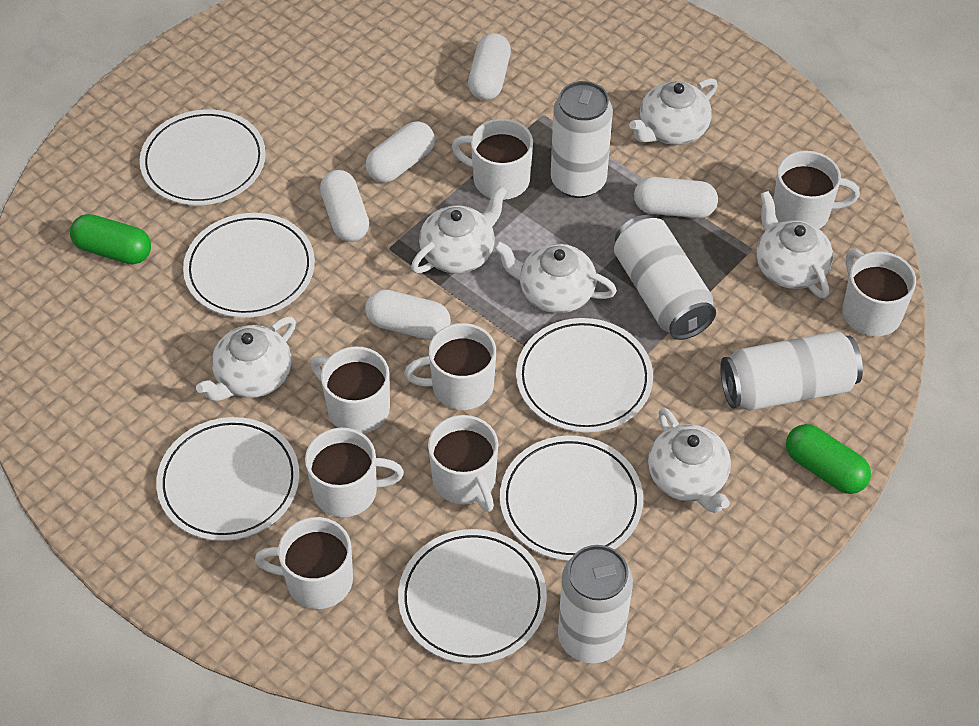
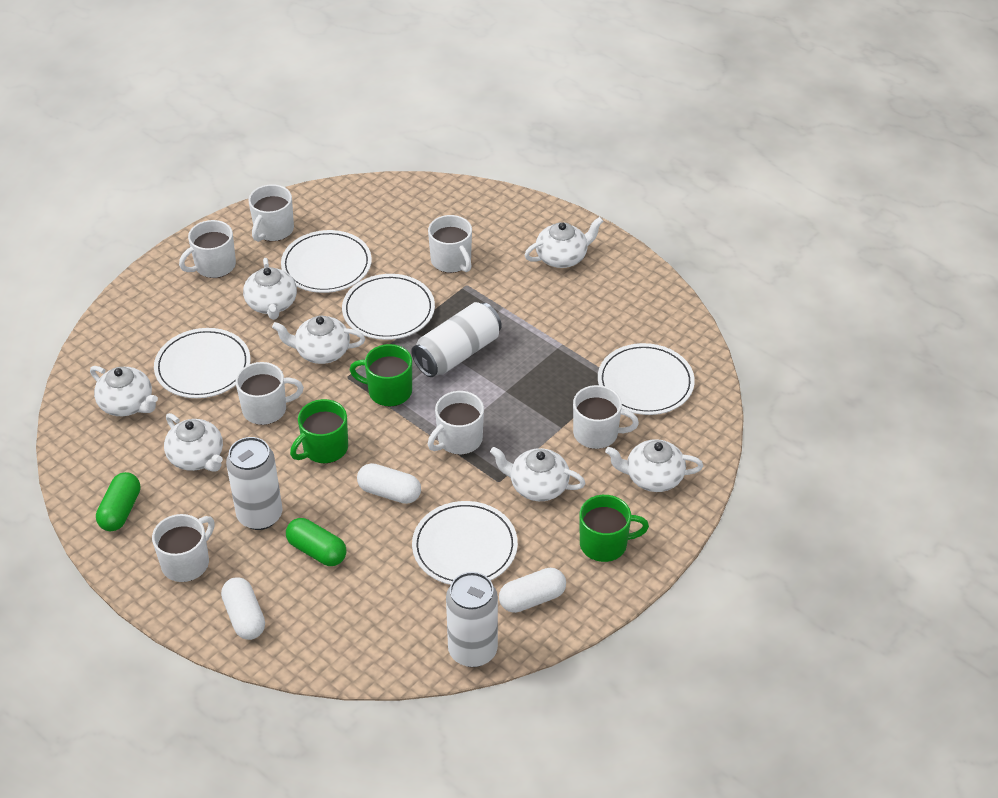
green mug: 0 -> 3
white can: 4 -> 3
white capsule: 5 -> 3
white mug: 8 -> 7
white plate: 6 -> 5
white teapot: 6 -> 7

